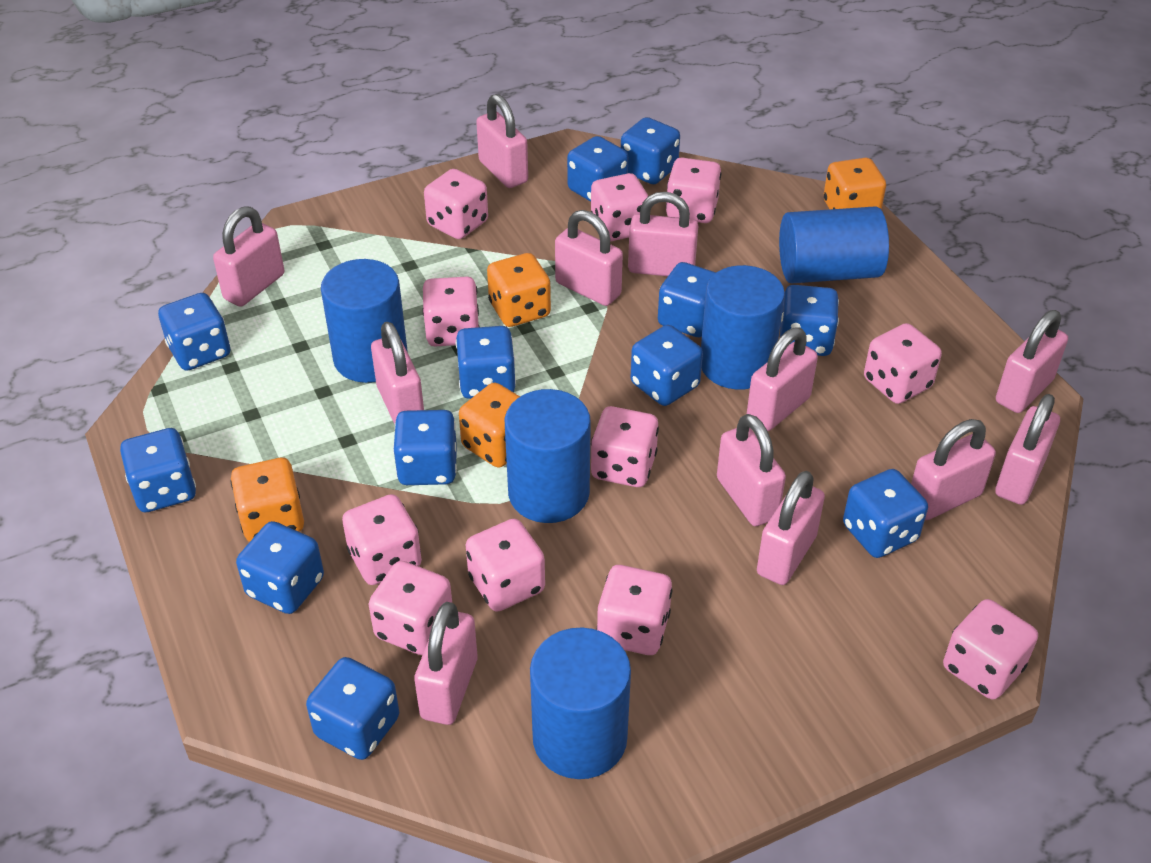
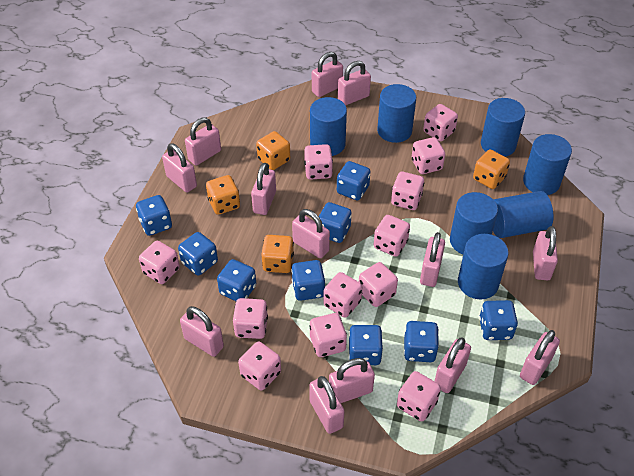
blue cylinder: 5 -> 7
blue dice: 12 -> 9
pink dice: 11 -> 12
pink padlock: 12 -> 13

